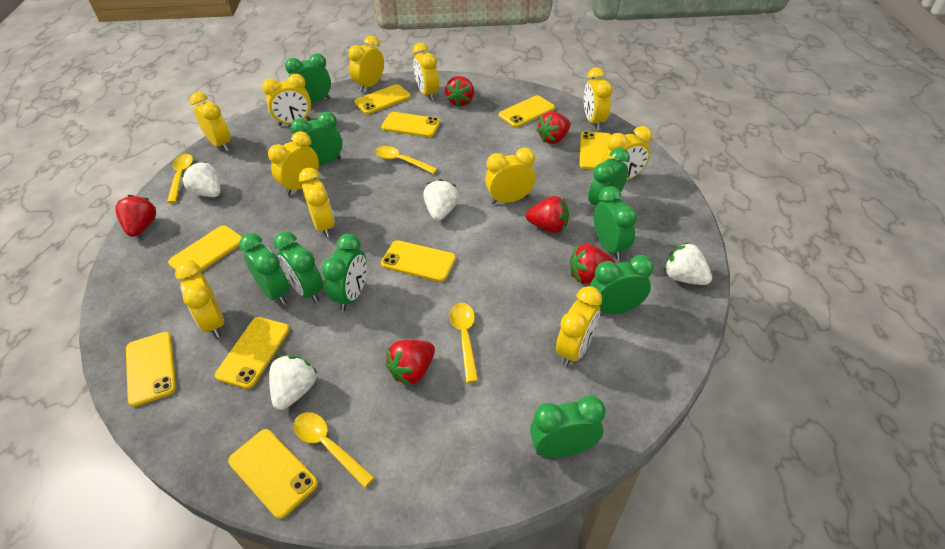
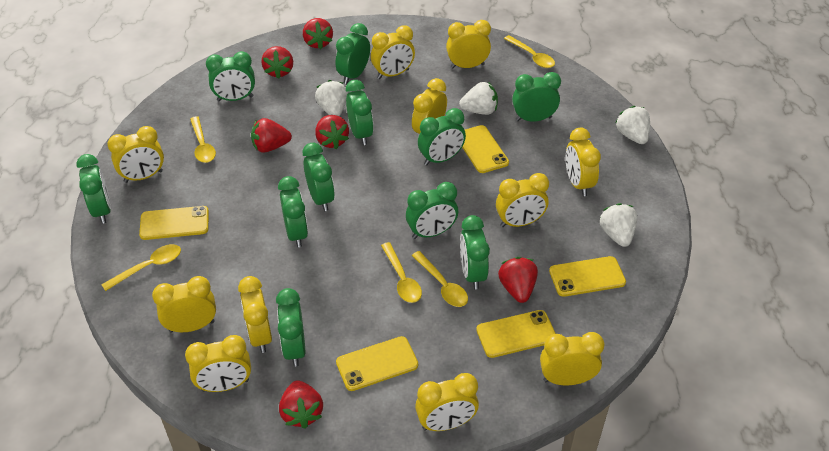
green clock: 9 -> 11
yellow phone: 9 -> 5
yellow spoon: 4 -> 5

